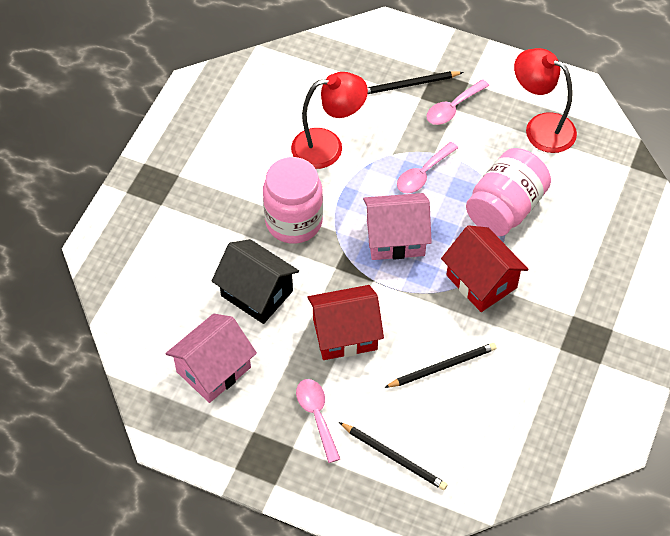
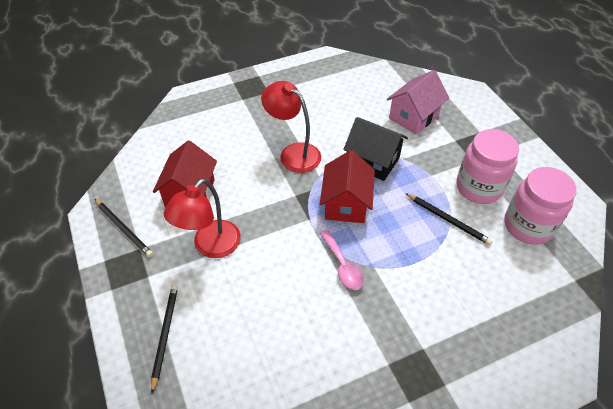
pink house: 2 -> 1
pink spoon: 3 -> 1

